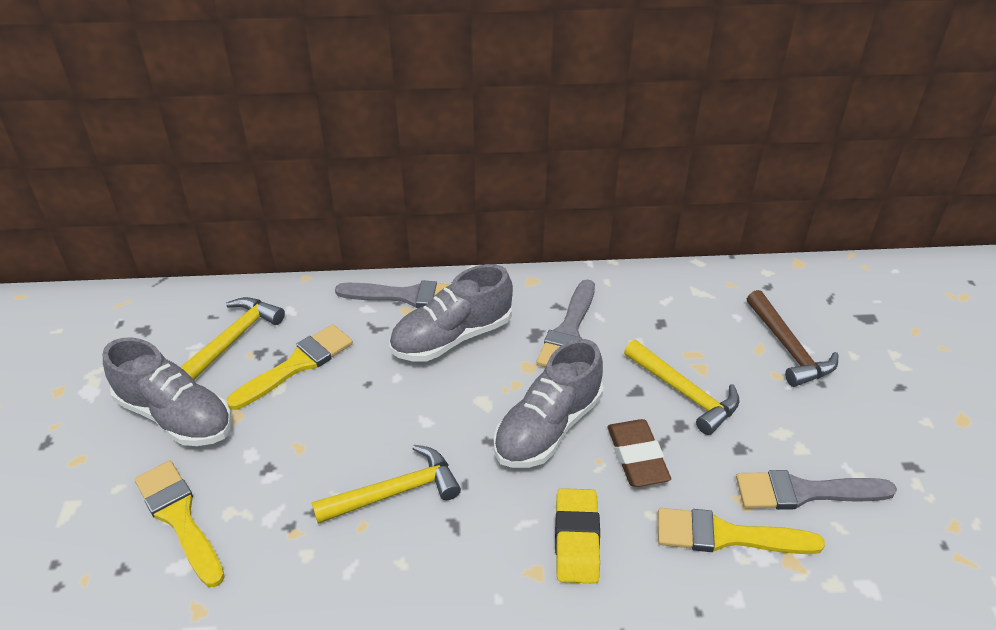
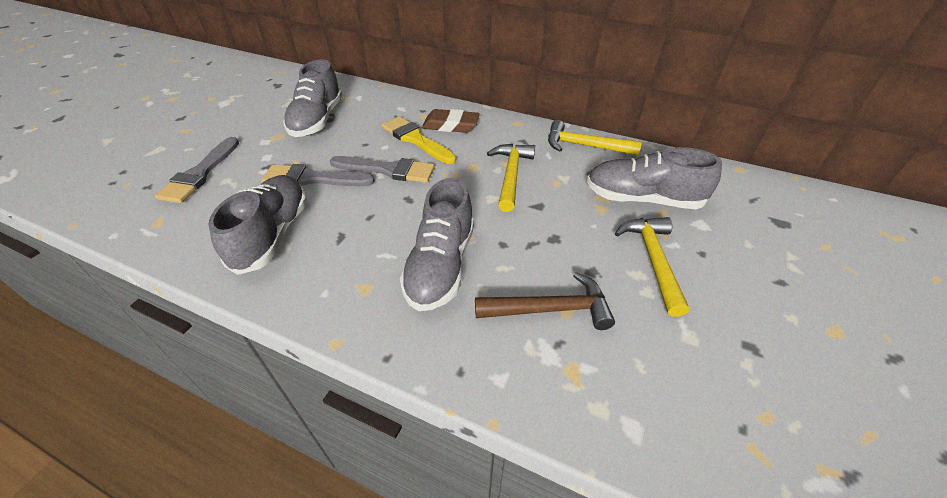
grey shoe: 3 -> 4
yellow brush: 3 -> 1
yellow eraser: 1 -> 0

